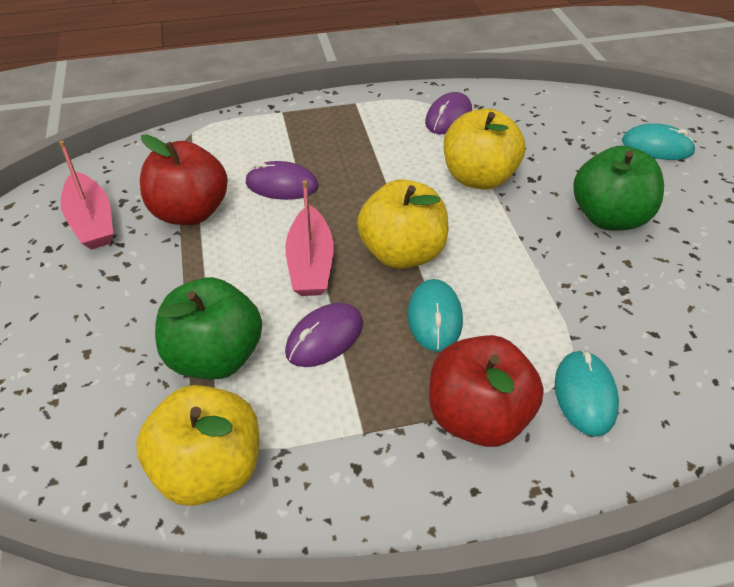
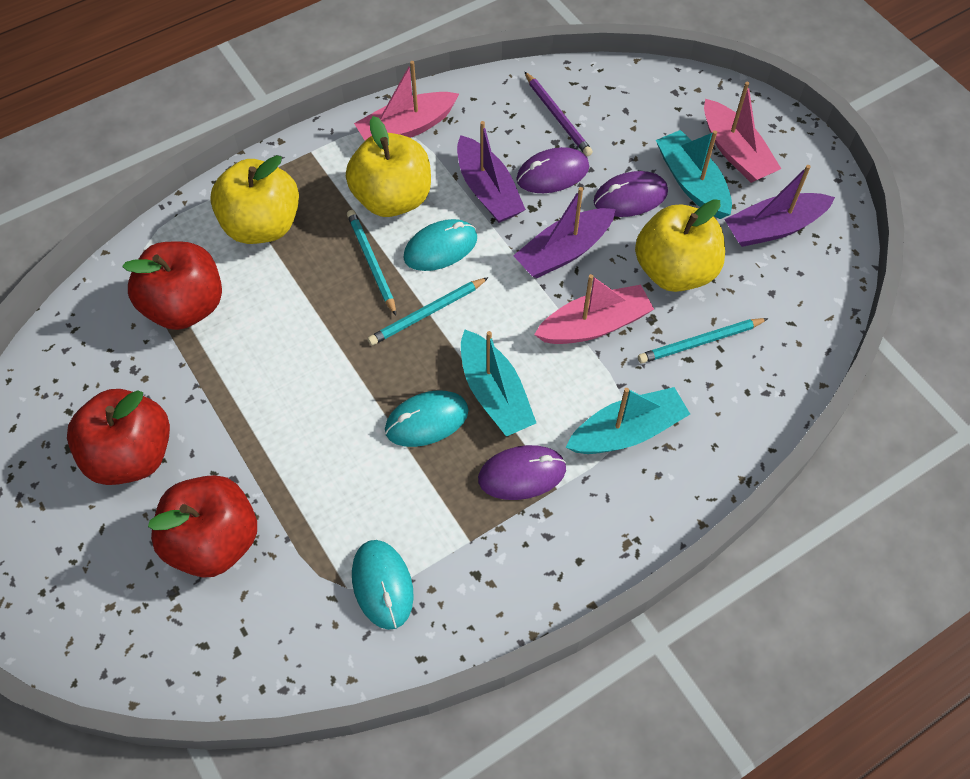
green apple: 2 -> 0
pink boat: 2 -> 3
purple boat: 0 -> 3
purple pencil: 0 -> 1
red apple: 2 -> 3
turquoise boat: 0 -> 3
turquoise pencil: 0 -> 3

